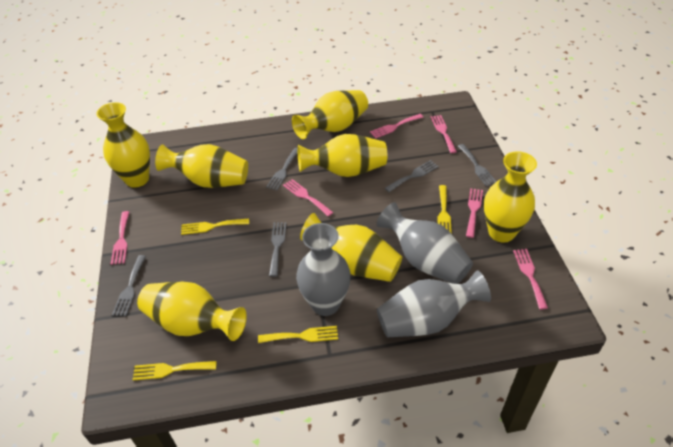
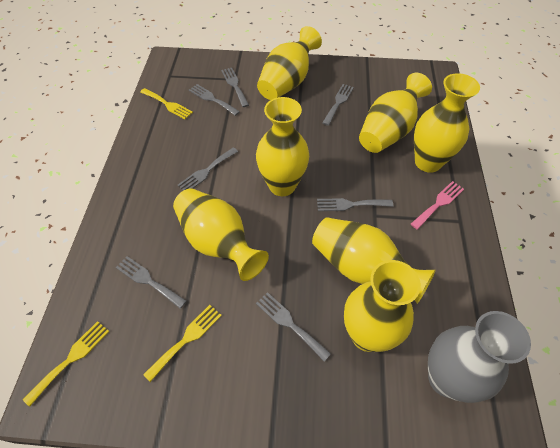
grey fork: 5 -> 7
grey vase: 3 -> 1
pink fork: 6 -> 1
yellow fork: 4 -> 3

